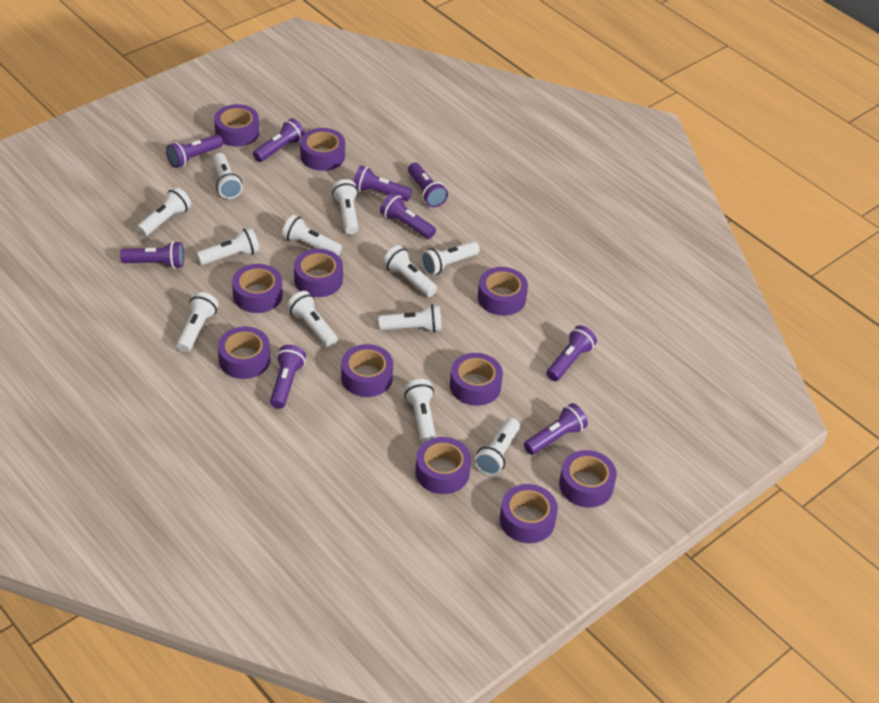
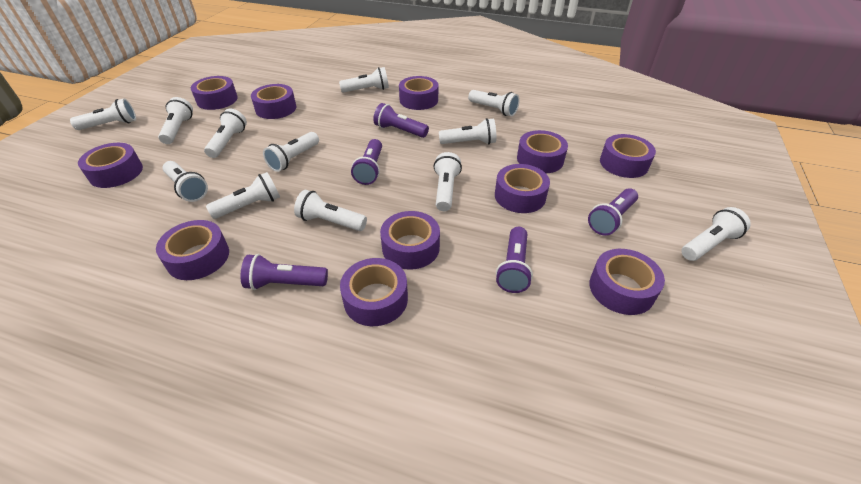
purple flashlight: 9 -> 5

